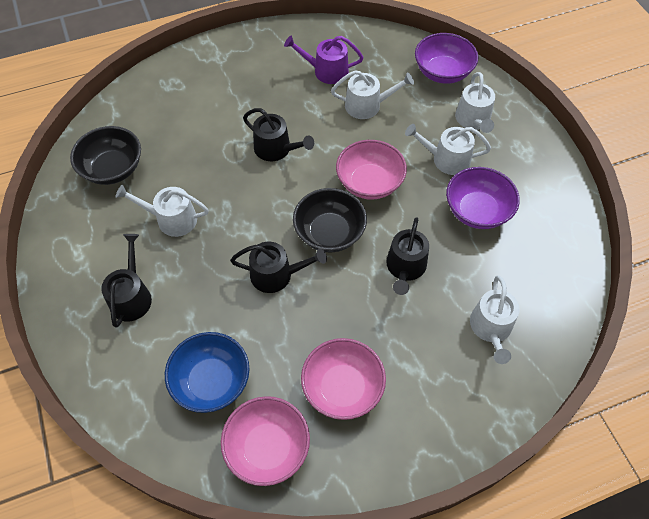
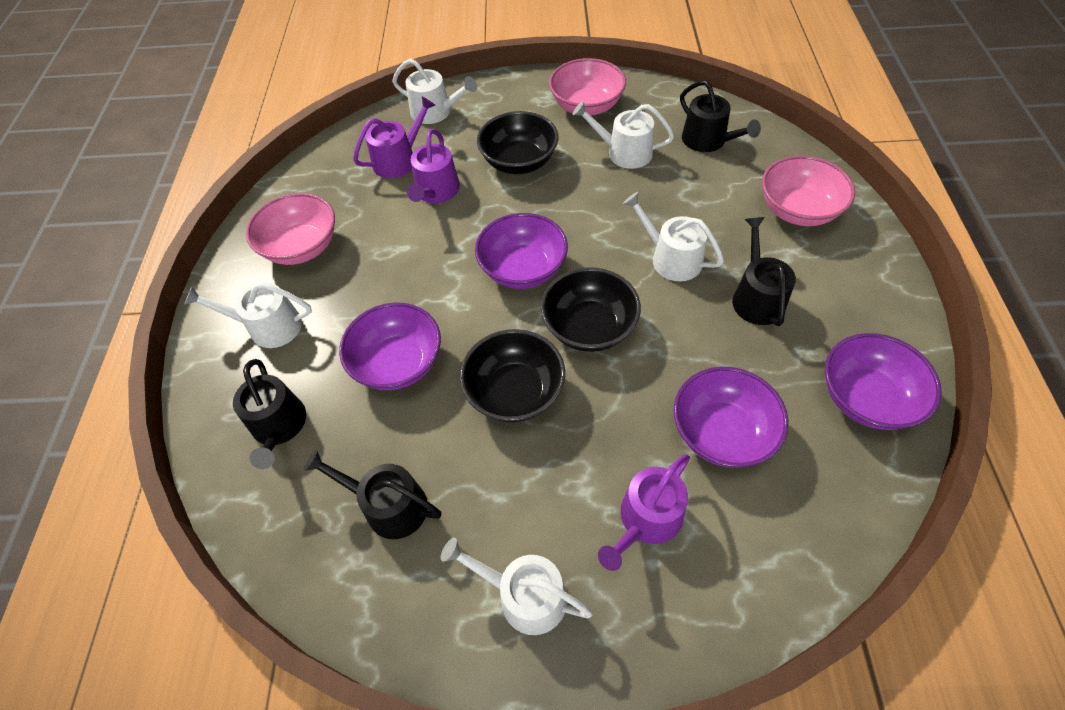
black bowl: 2 -> 3
blue bowl: 1 -> 0
purple bowl: 2 -> 4
purple watering can: 1 -> 3

